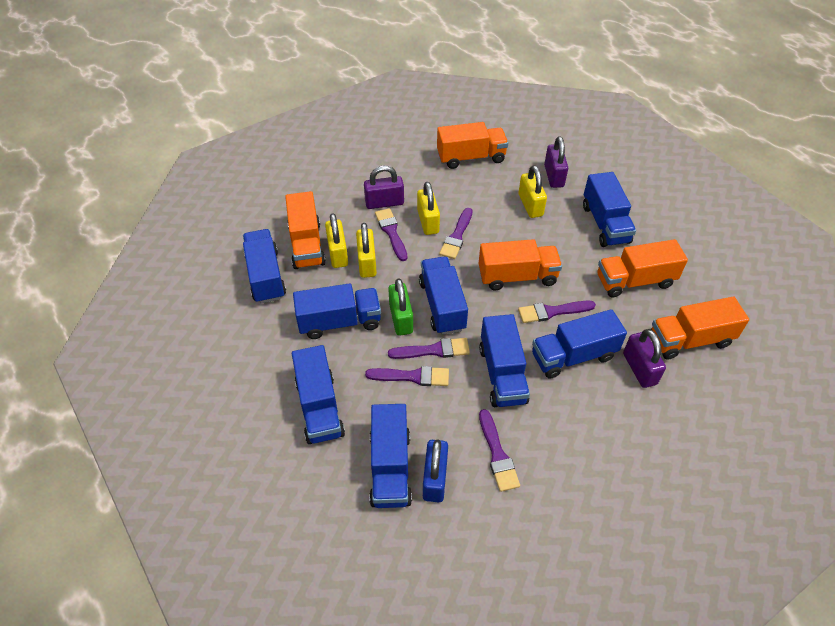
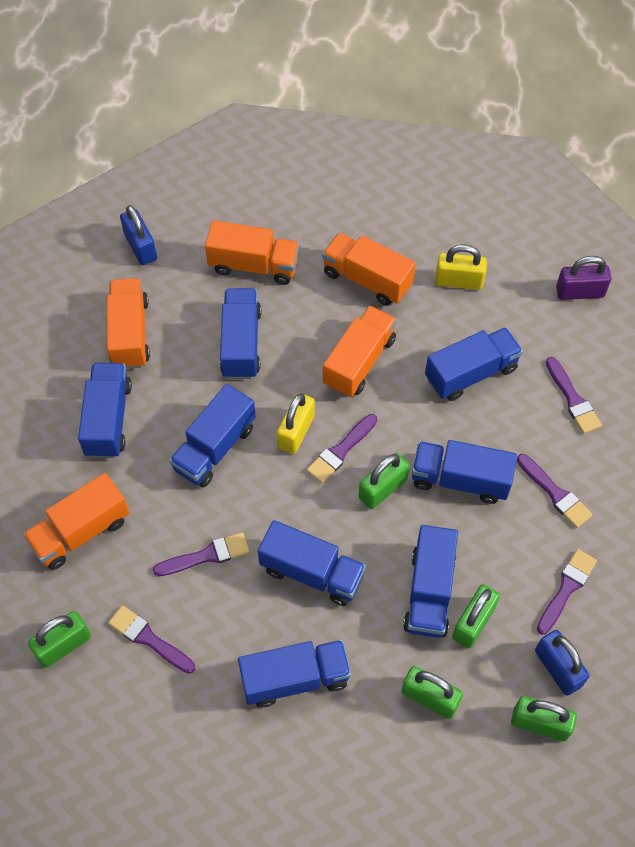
blue padlock: 1 -> 2
green padlock: 1 -> 5
purple padlock: 3 -> 1
yellow padlock: 4 -> 2

